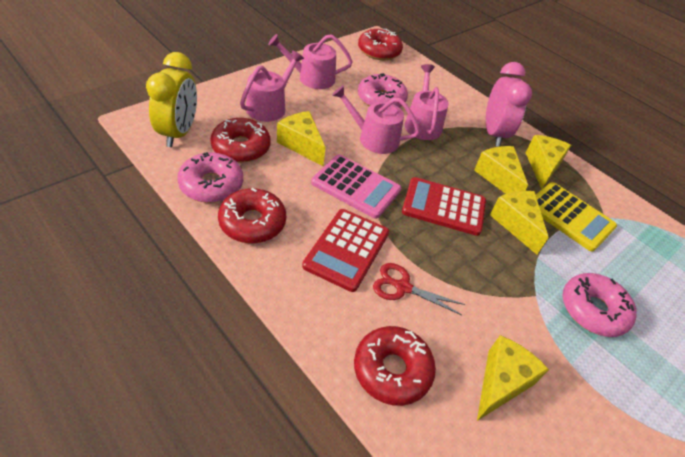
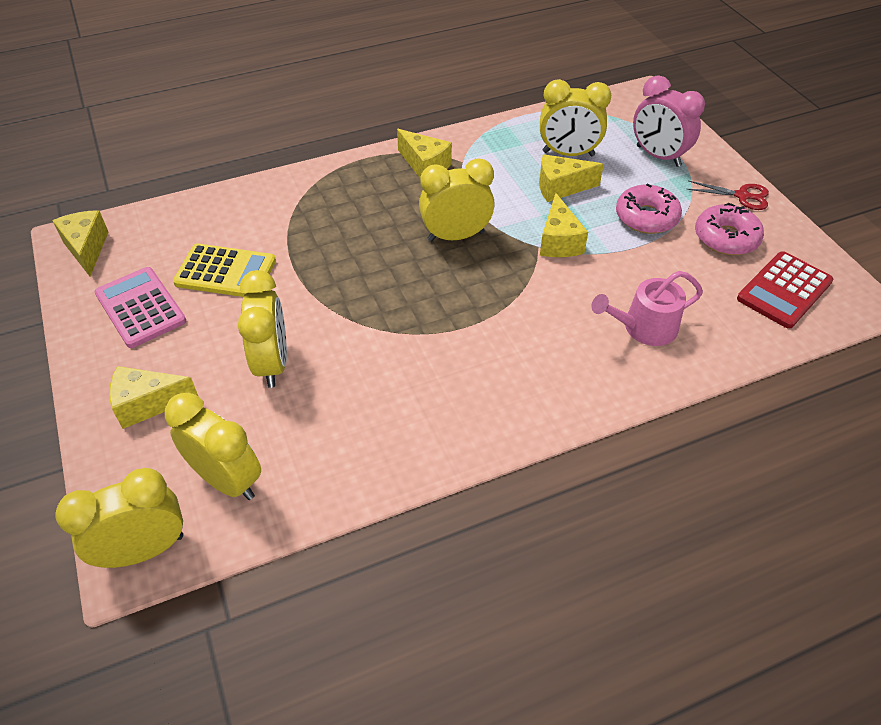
pink donut: 3 -> 2
pink watering can: 4 -> 1
red calculator: 2 -> 1
red donut: 4 -> 0
yellow clock: 1 -> 5

